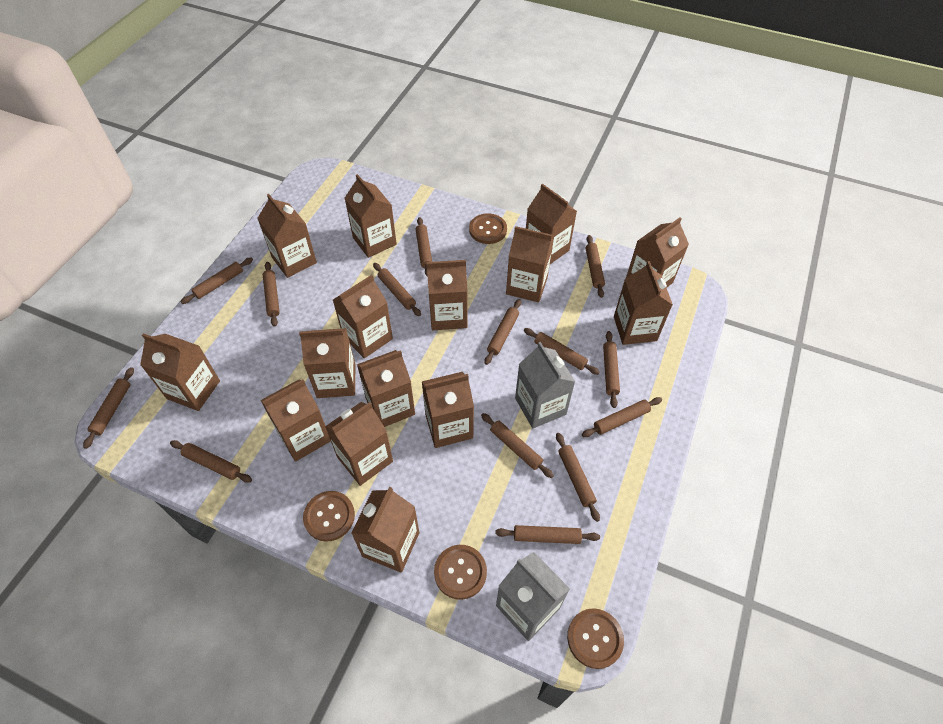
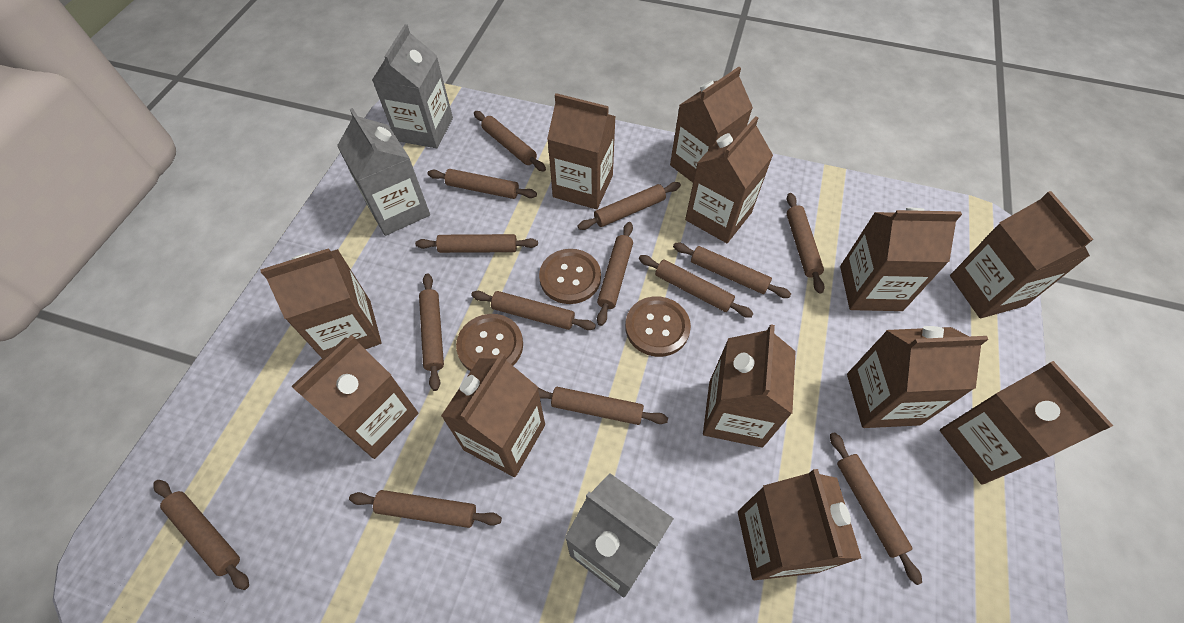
brown button: 4 -> 3
brown carton: 15 -> 12
grey carton: 2 -> 3

